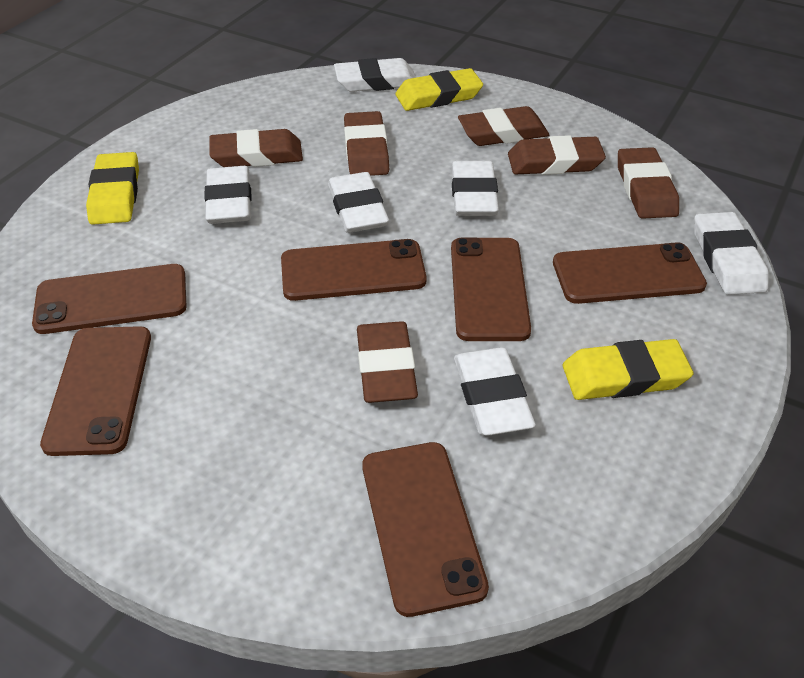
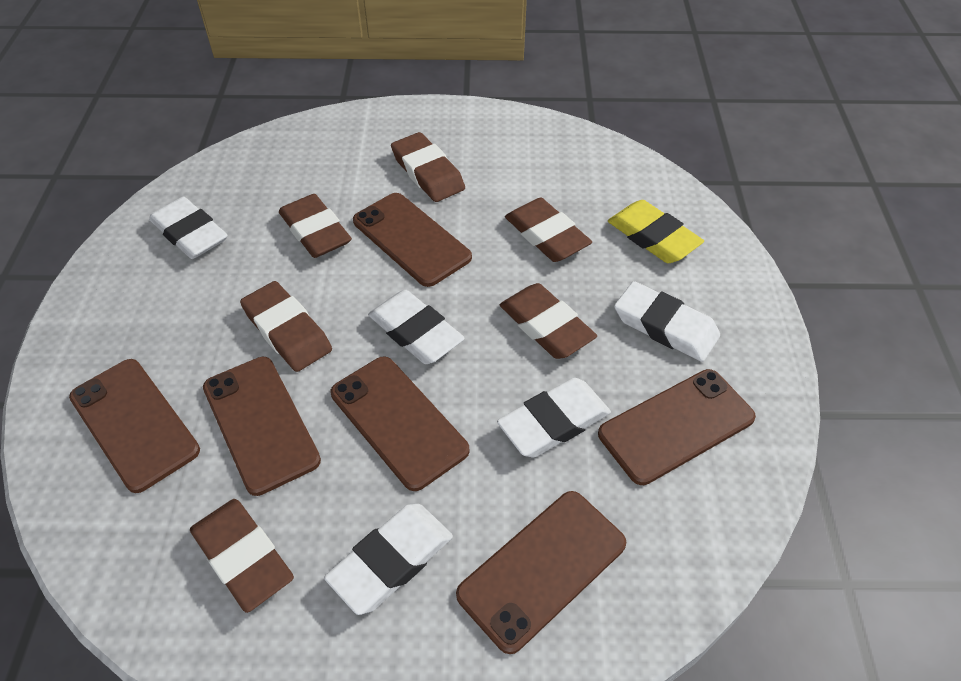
white eraser: 6 -> 5
yellow eraser: 3 -> 1

